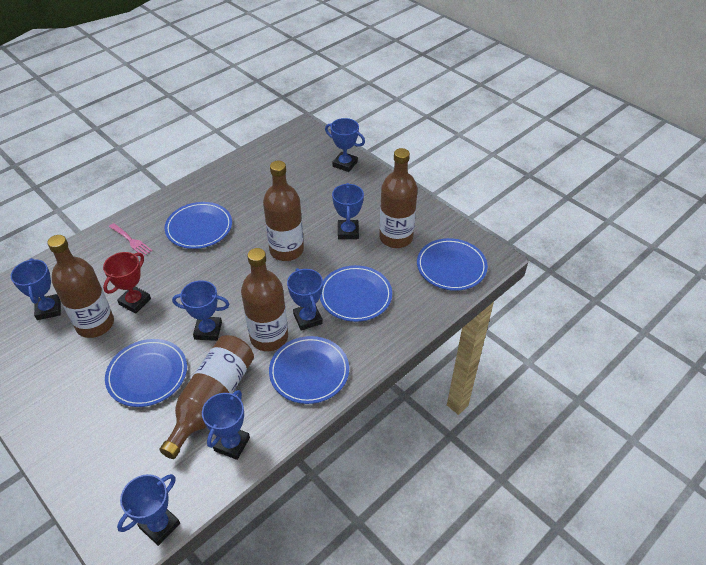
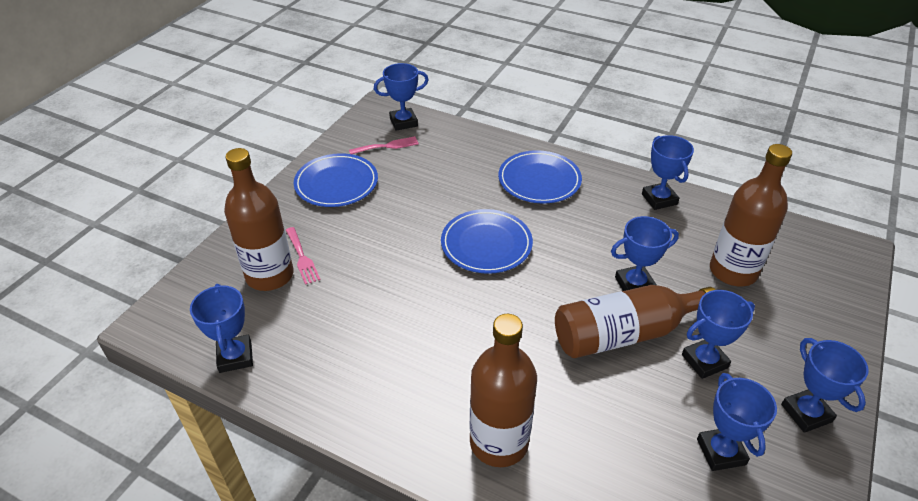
blue plate: 5 -> 3
brown bottle: 5 -> 4
pink fork: 1 -> 2
red trophy: 1 -> 0

